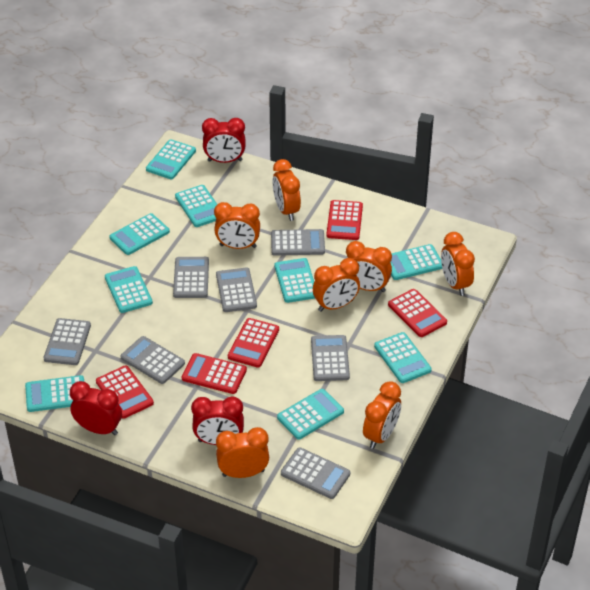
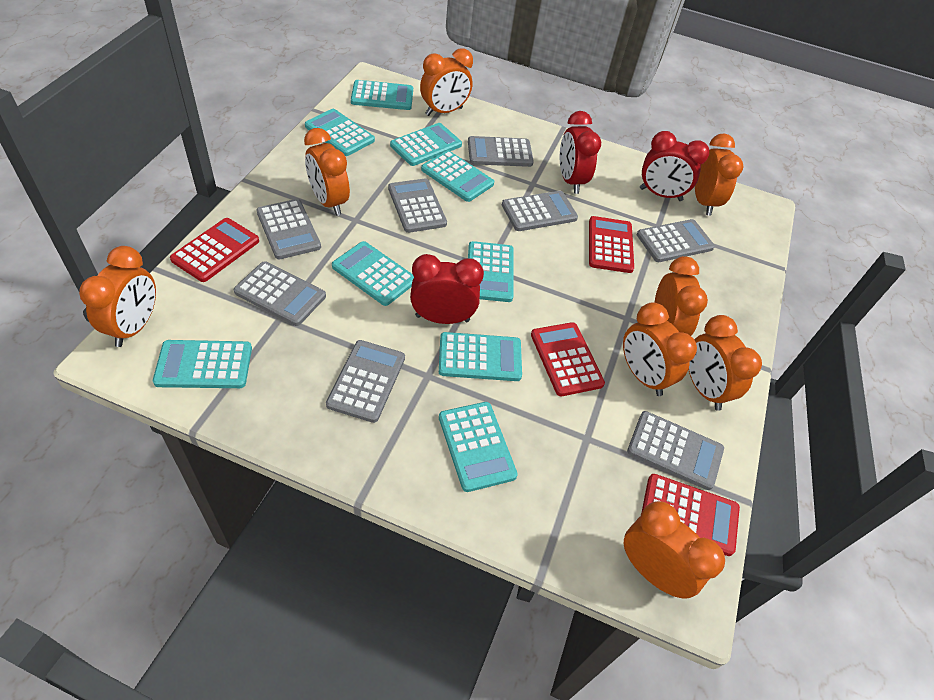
grey calculator: 7 -> 8
orange clock: 7 -> 8
red calculator: 5 -> 4

